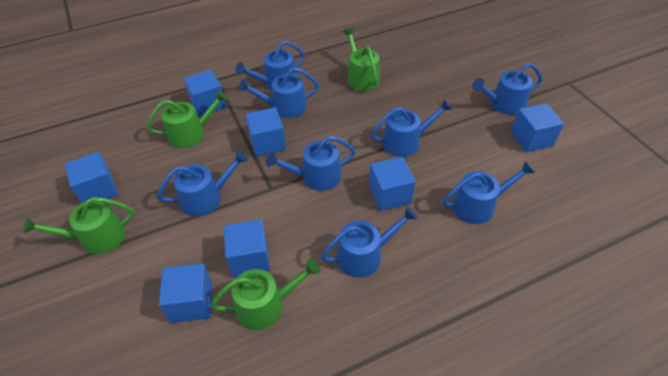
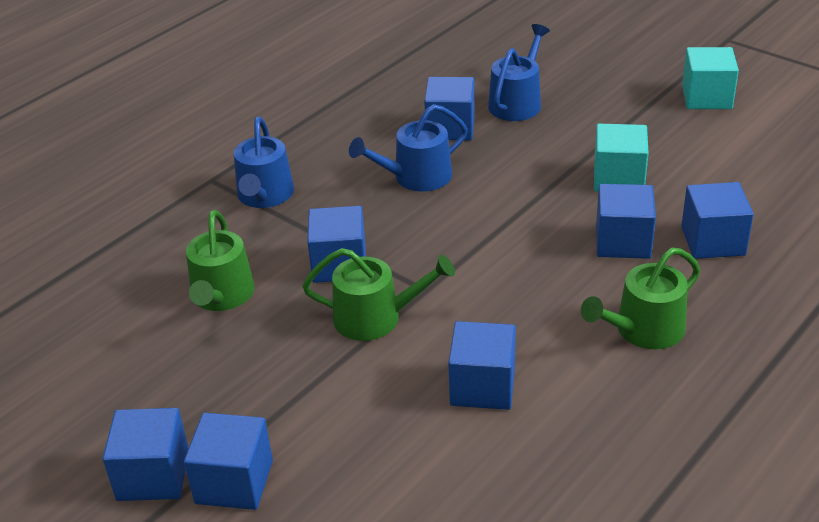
blue watering can: 8 -> 3
green watering can: 4 -> 3
turquoise cube: 0 -> 2

